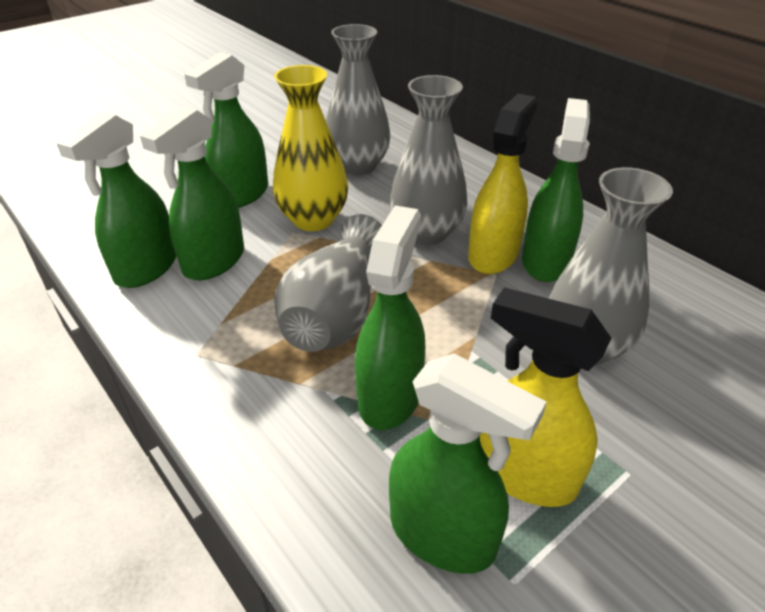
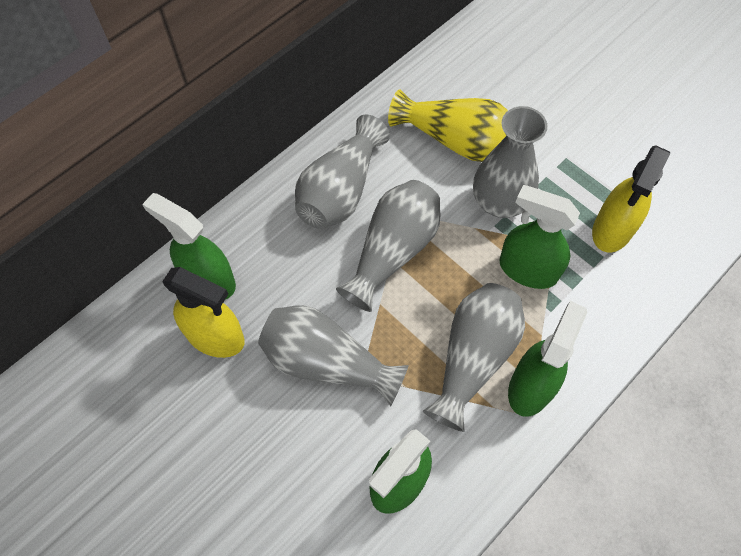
green spray bottle: 6 -> 4
grey vase: 4 -> 5

